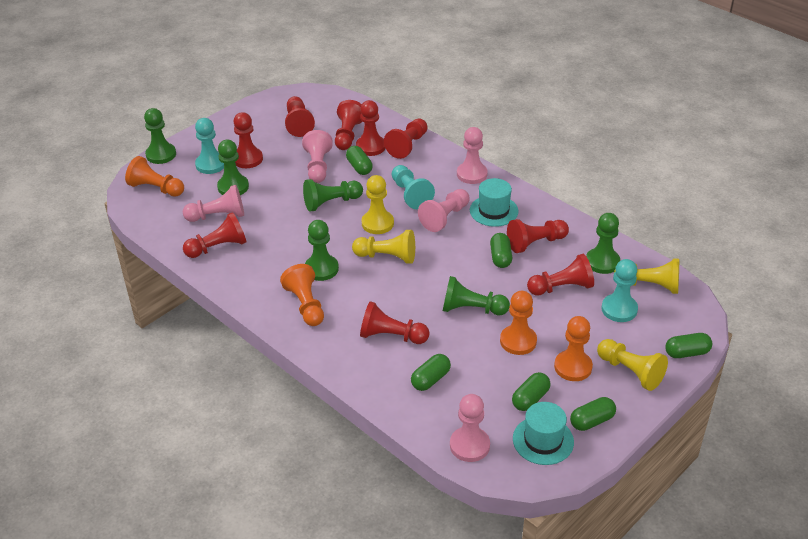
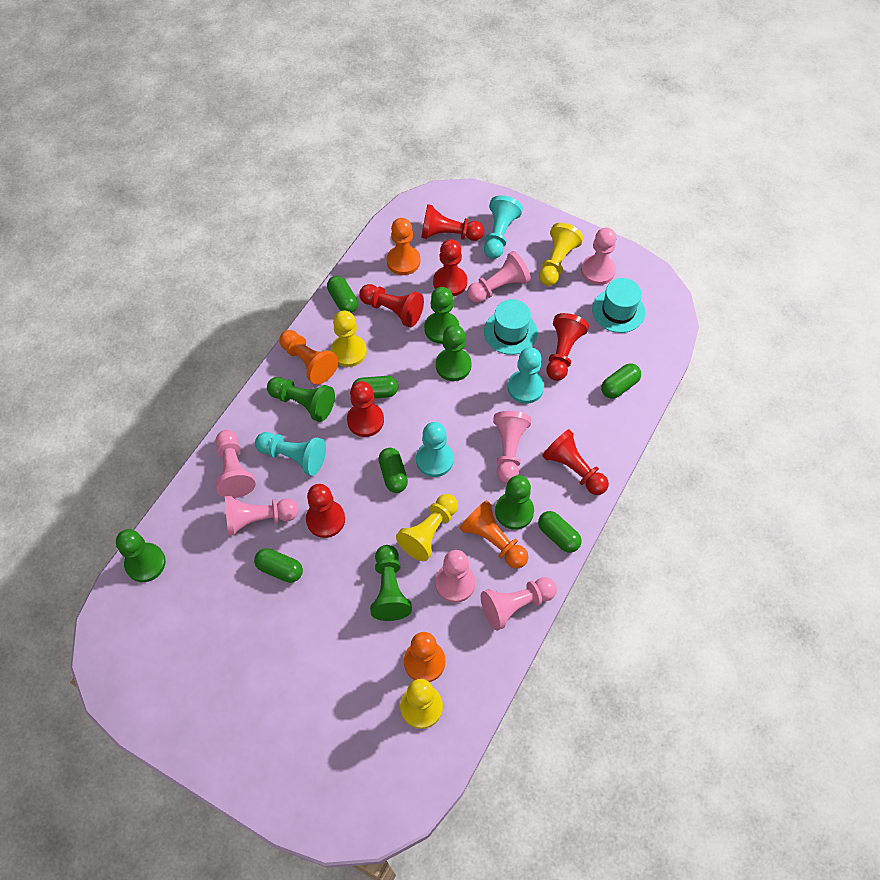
pink pawn: 5 -> 7
red pawn: 9 -> 7
turquoise pawn: 3 -> 4

